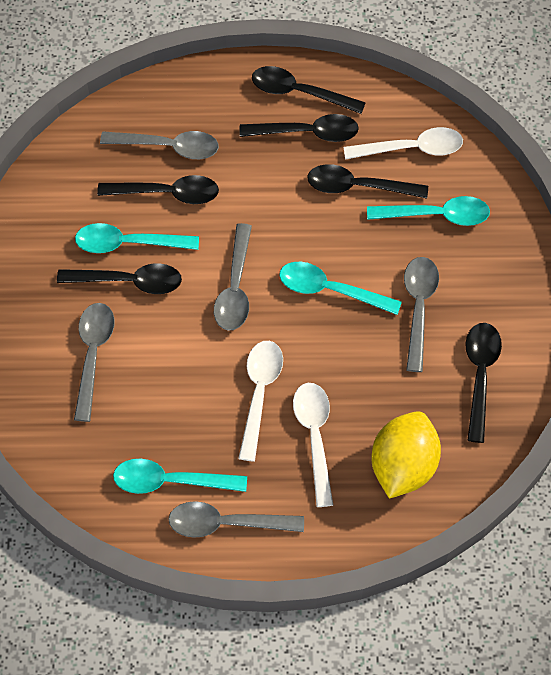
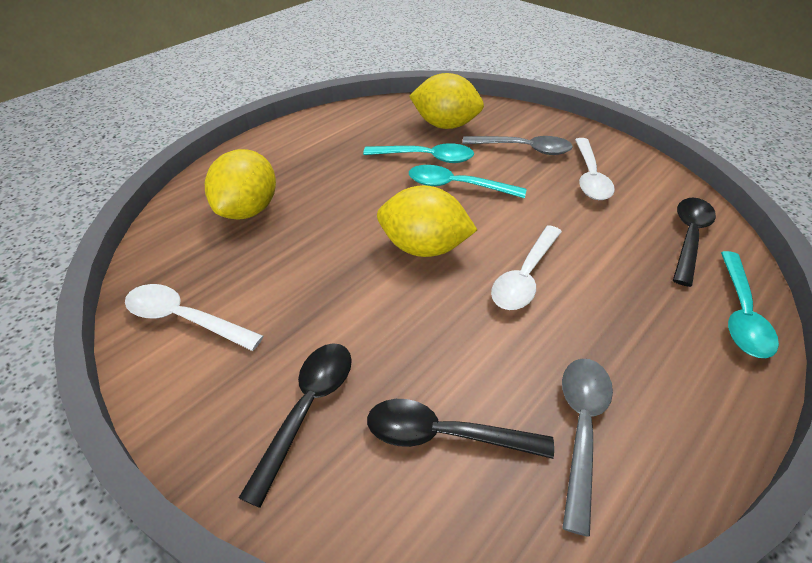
black spoon: 6 -> 3
grey spoon: 5 -> 2
turquoise spoon: 4 -> 3
yellow lemon: 1 -> 3

